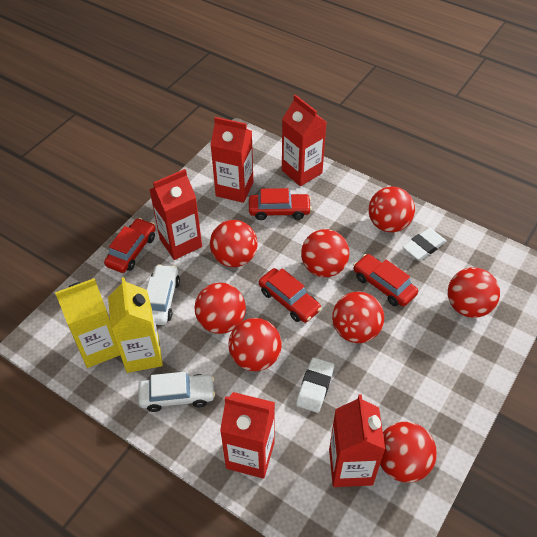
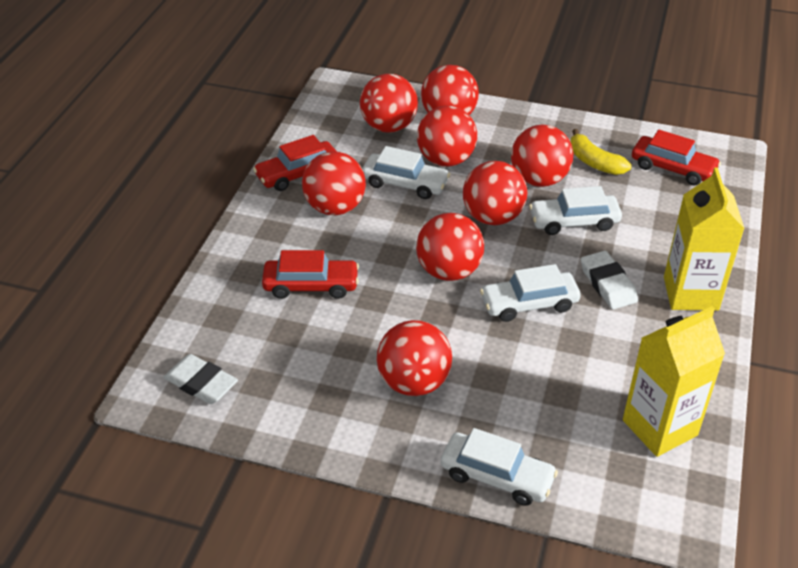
red car: 4 -> 3
red carton: 5 -> 0
white car: 2 -> 4
yellow banana: 0 -> 1

